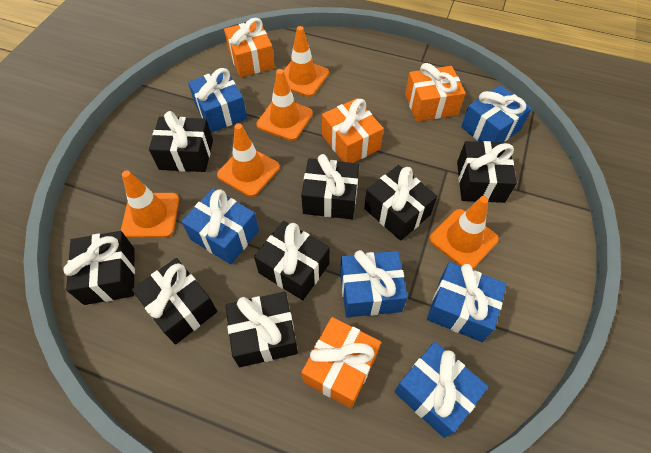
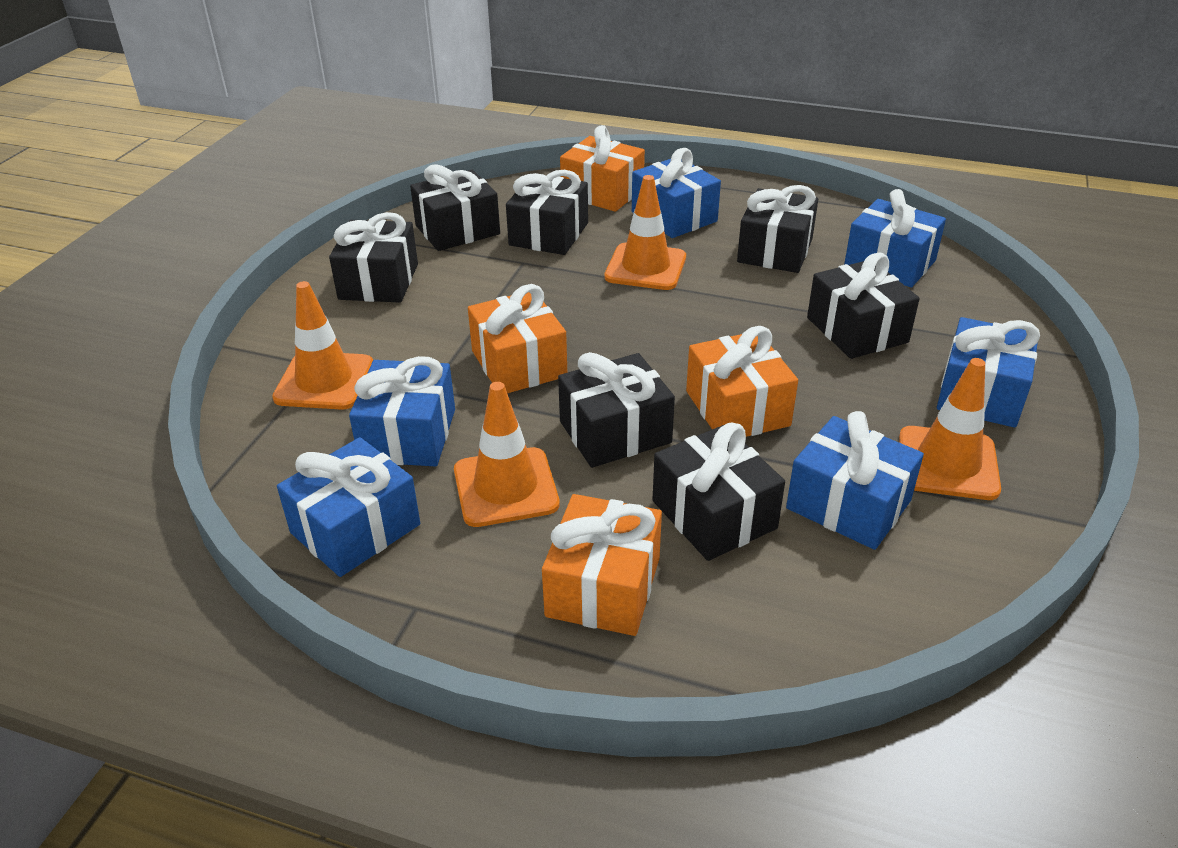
black gift: 8 -> 7
orange traffic cone: 5 -> 4

